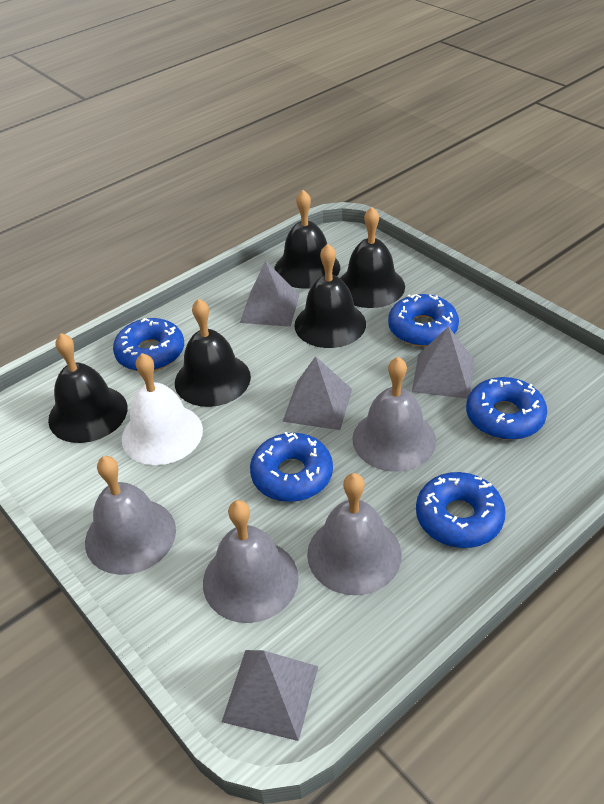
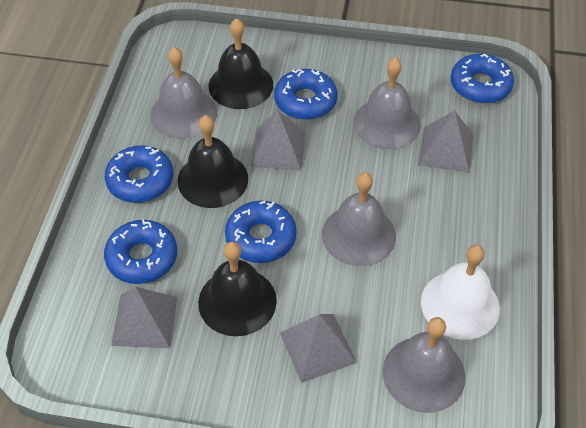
black bell: 5 -> 3

